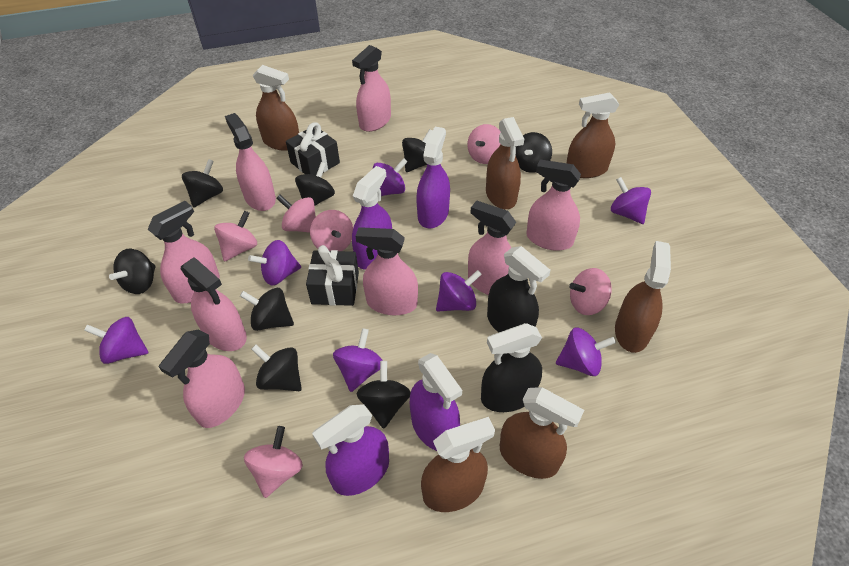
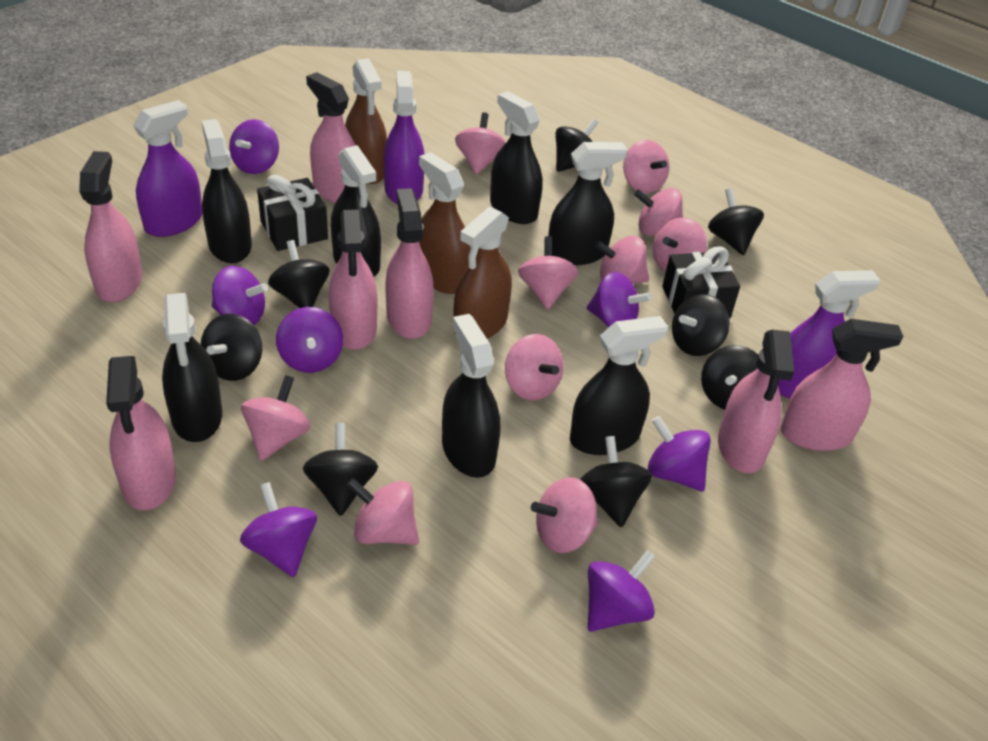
black spray bottle: 2 -> 7
brown spray bottle: 6 -> 3
pink spinning top: 6 -> 10
pink spray bottle: 8 -> 7
purple spray bottle: 4 -> 3

